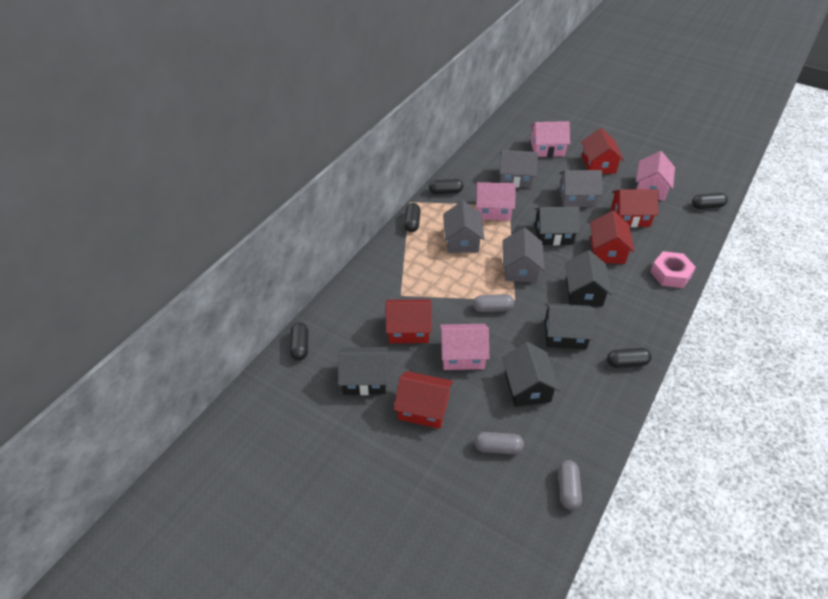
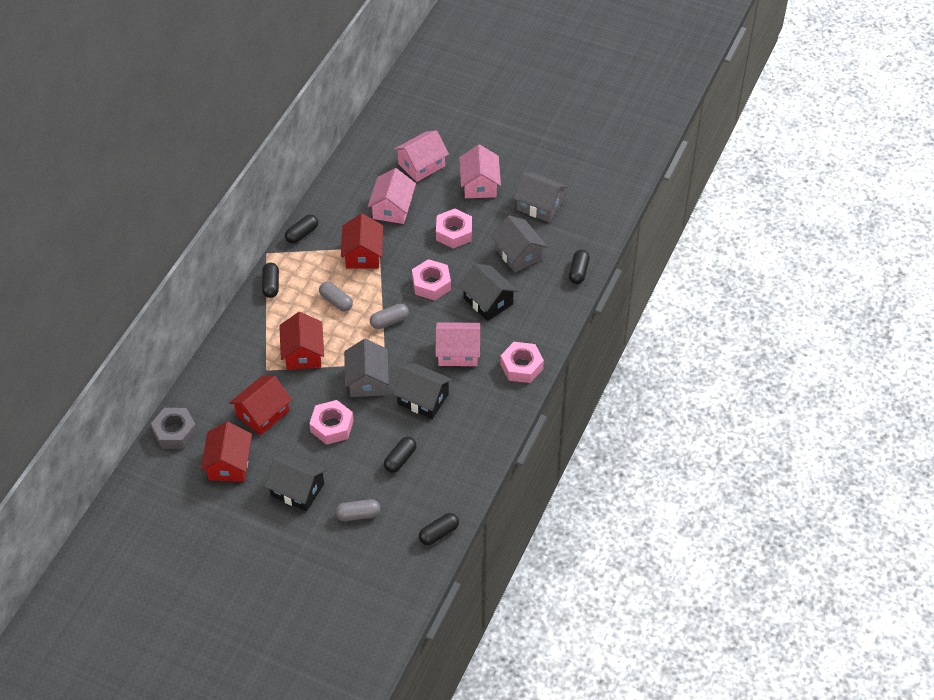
black house: 5 -> 3
grey house: 4 -> 3
grey nut: 0 -> 1
pink nut: 1 -> 4
red house: 5 -> 4

